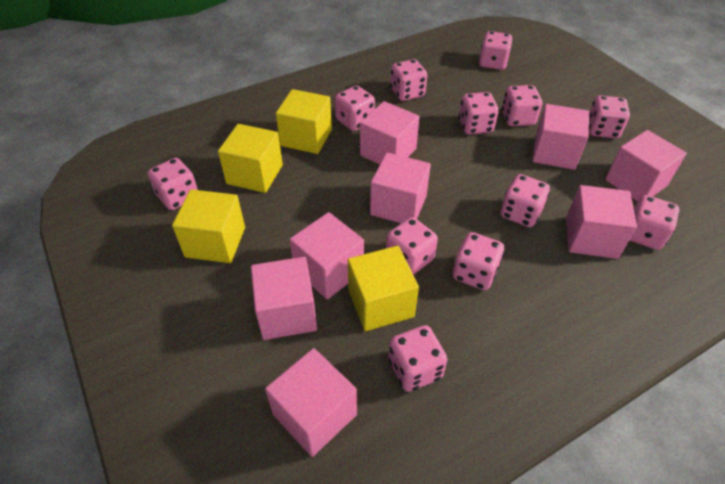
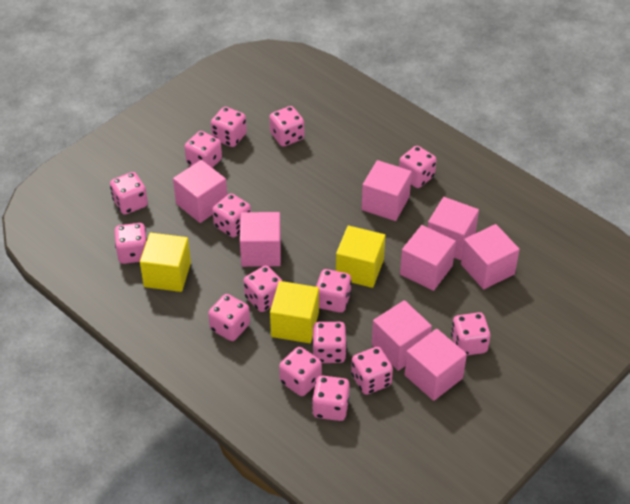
pink dice: 12 -> 15
yellow cube: 4 -> 3

